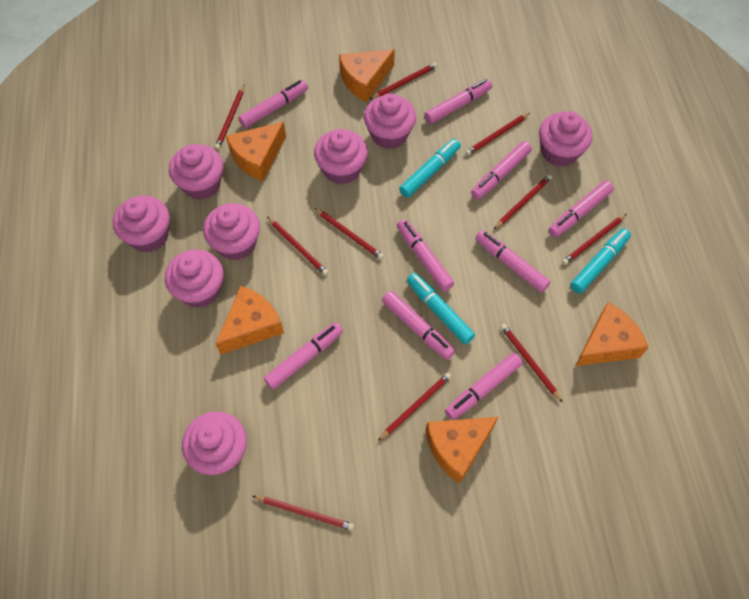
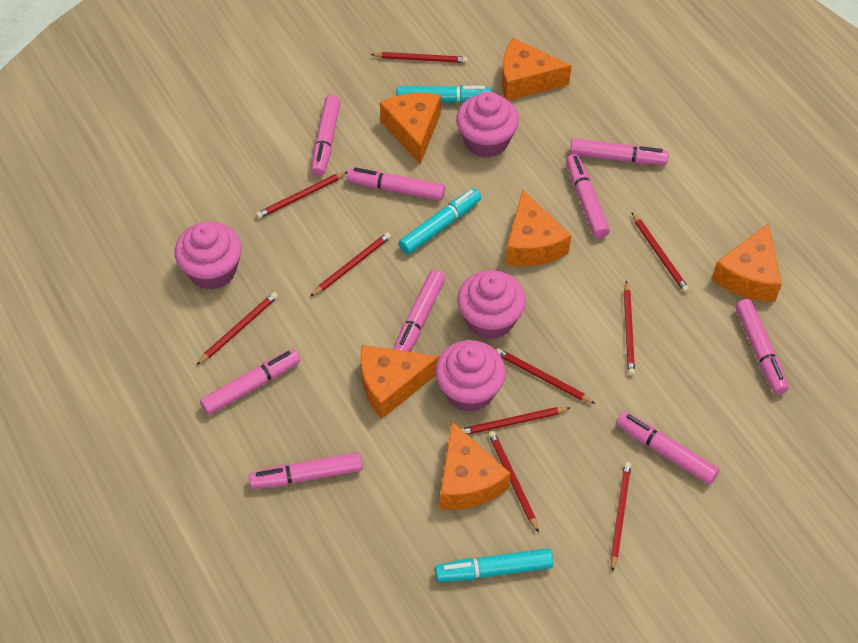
orange cheese: 5 -> 6
pink cupcake: 8 -> 4

